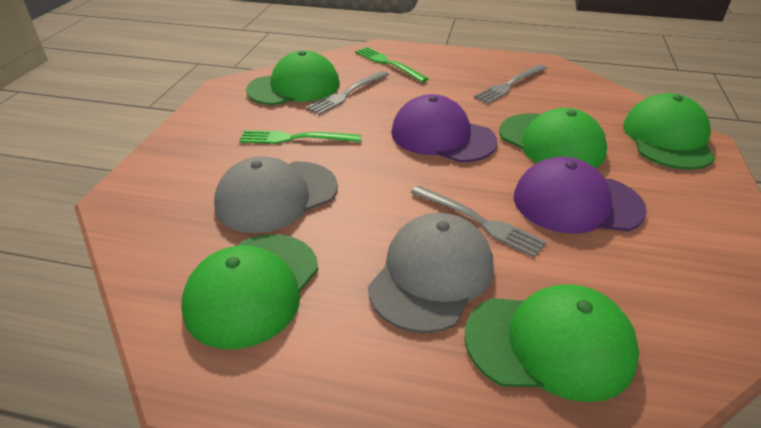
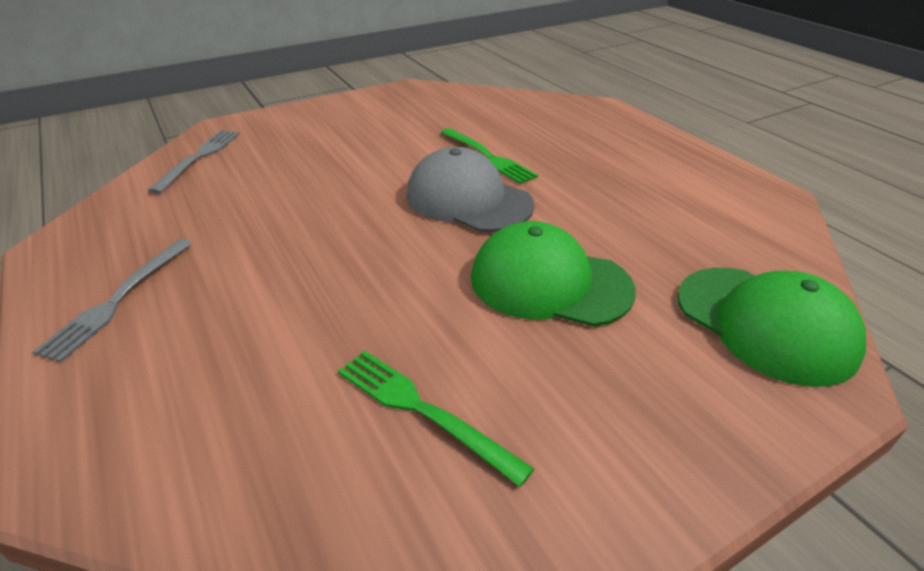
green cap: 5 -> 2
grey cap: 2 -> 1
grey fork: 3 -> 2
purple cap: 2 -> 0

